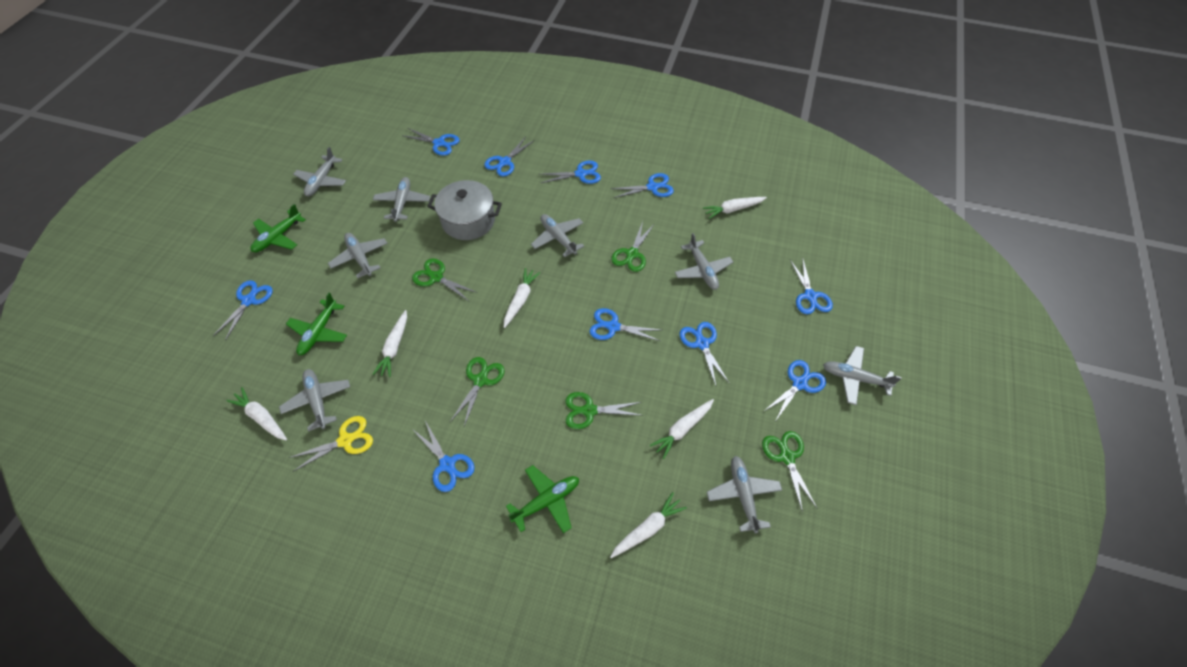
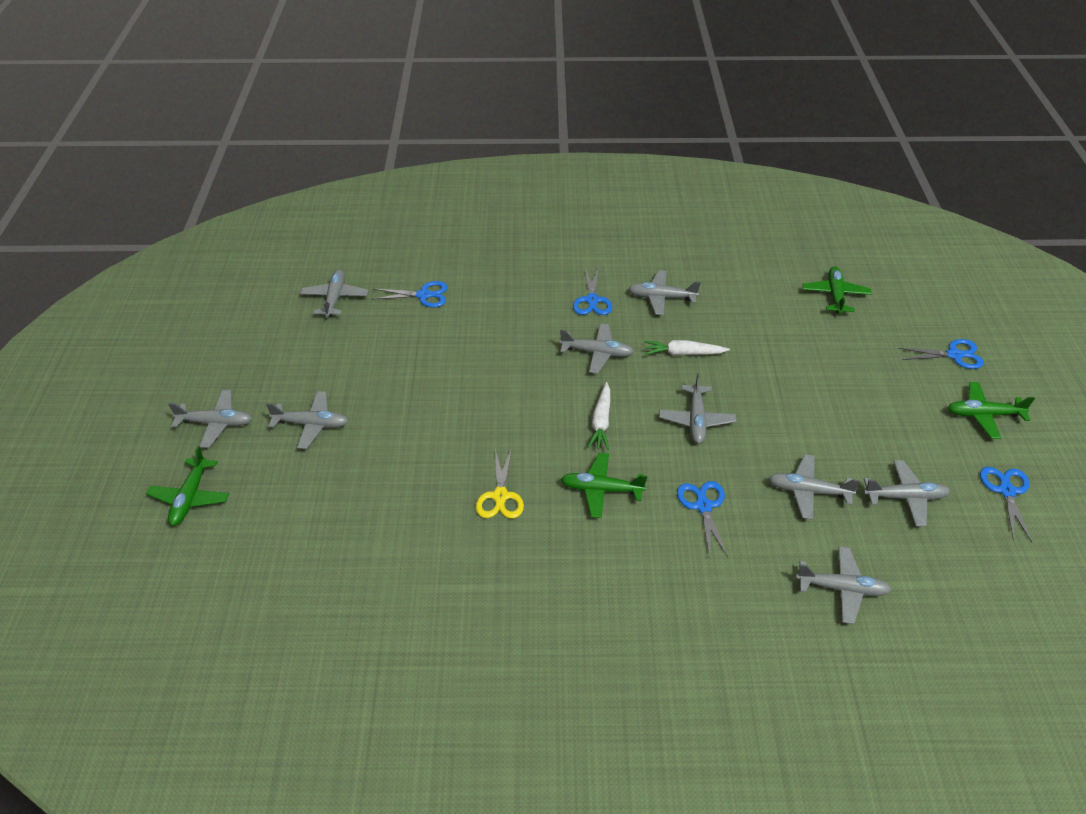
blue scissors: 10 -> 5
green plane: 3 -> 4
green scissors: 5 -> 0
grey plane: 8 -> 9
grey pot: 1 -> 0
white carrot: 6 -> 2

